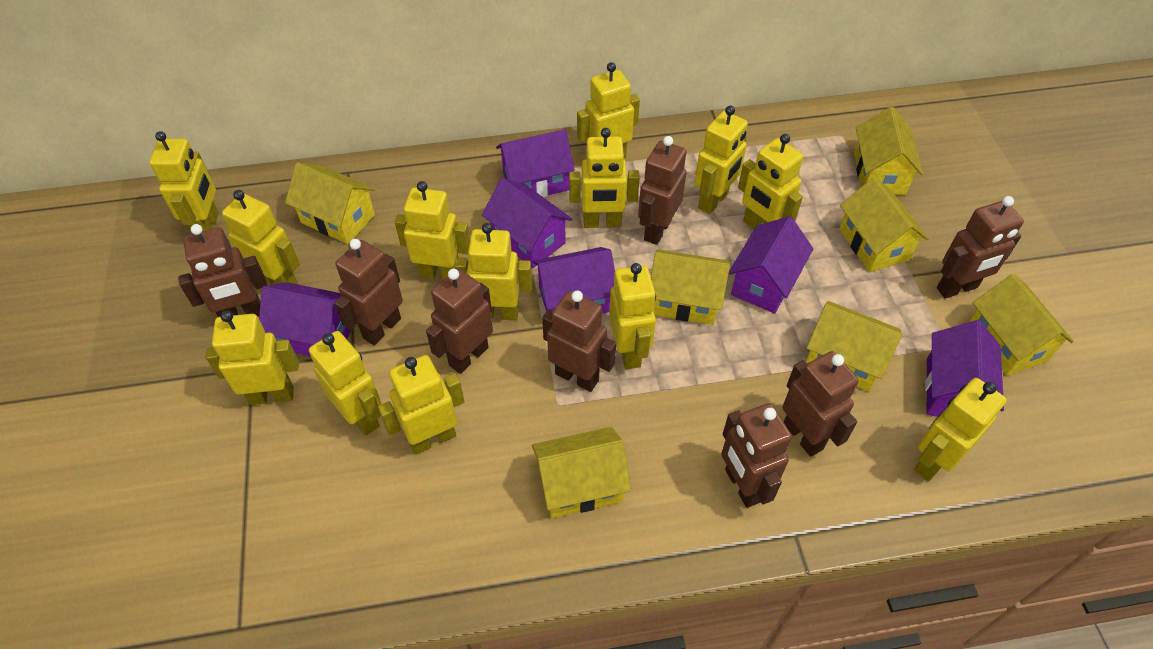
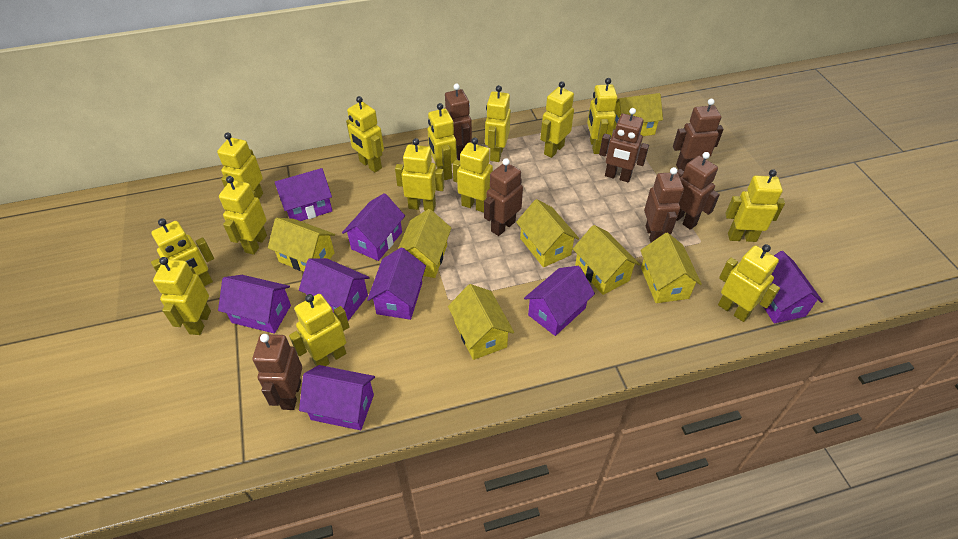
brown robot: 8 -> 7
purple house: 6 -> 8
yellow robot: 13 -> 14

